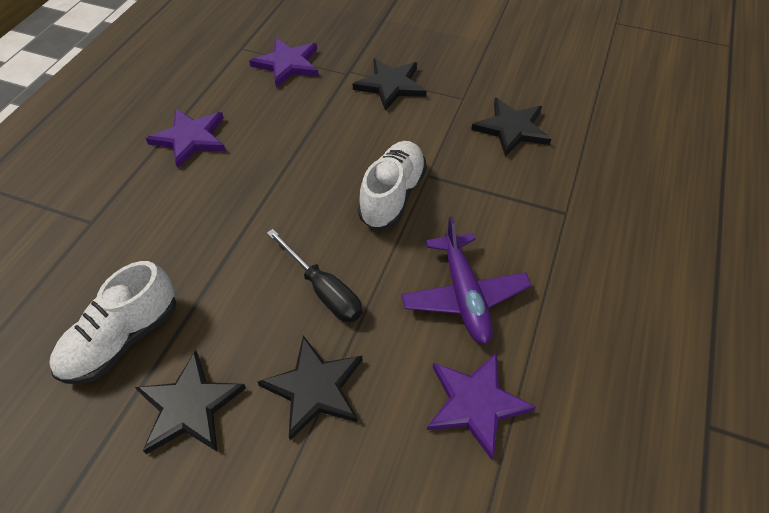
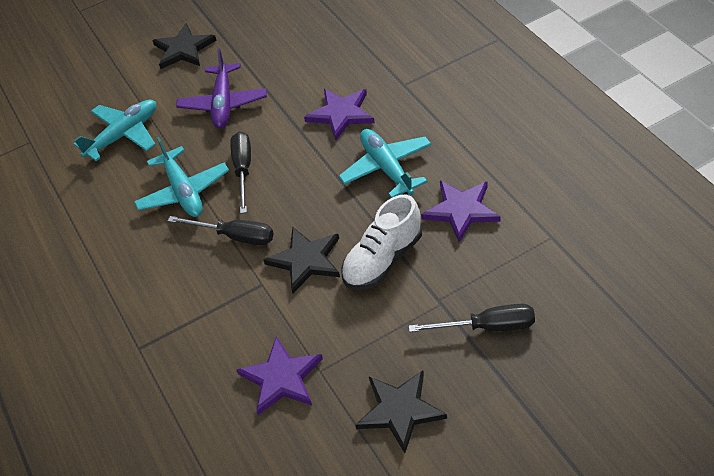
black screwdriver: 1 -> 3
black star: 4 -> 3
turquoise plane: 0 -> 3
white shoe: 2 -> 1

